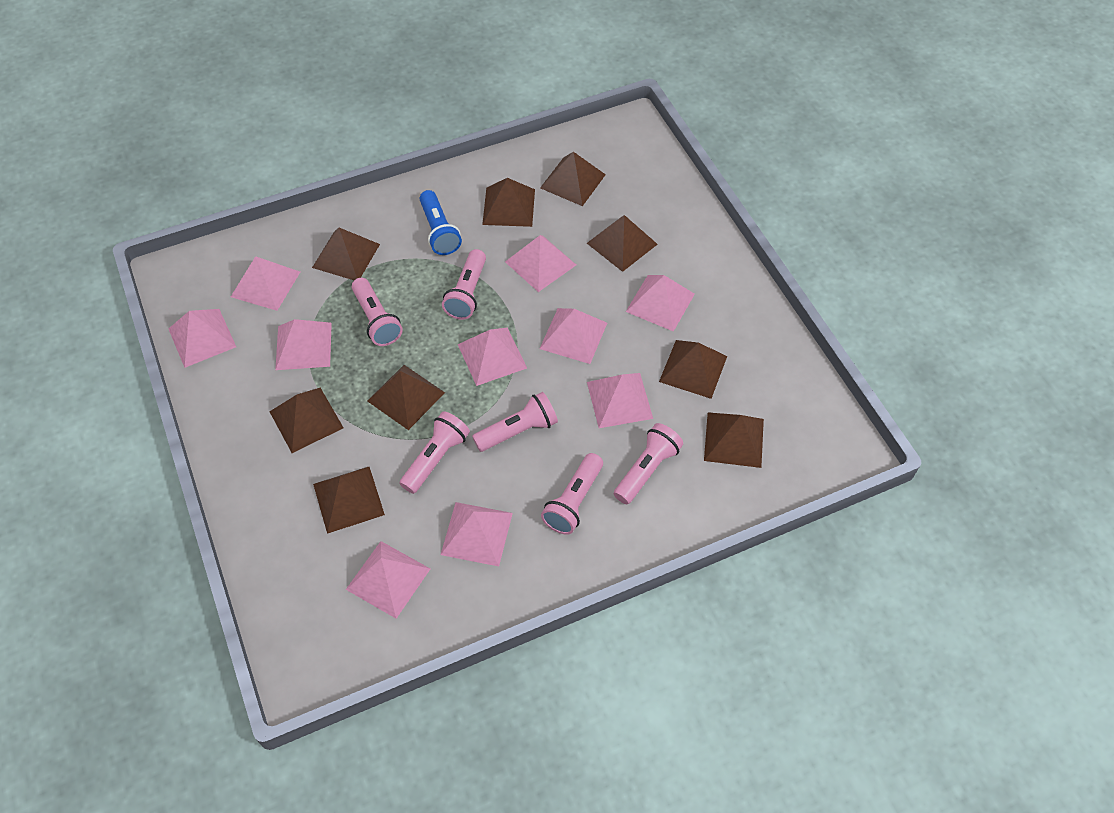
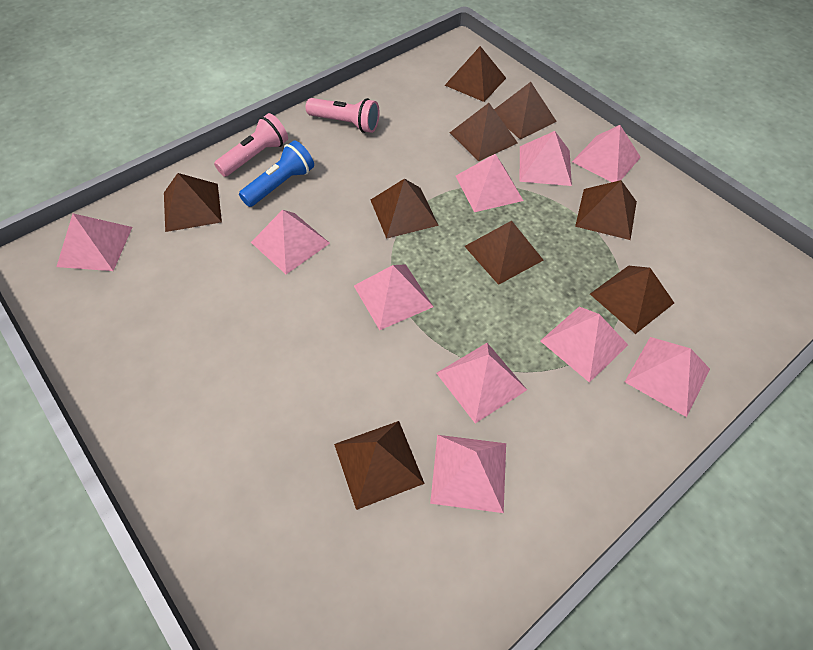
pink flashlight: 6 -> 2

